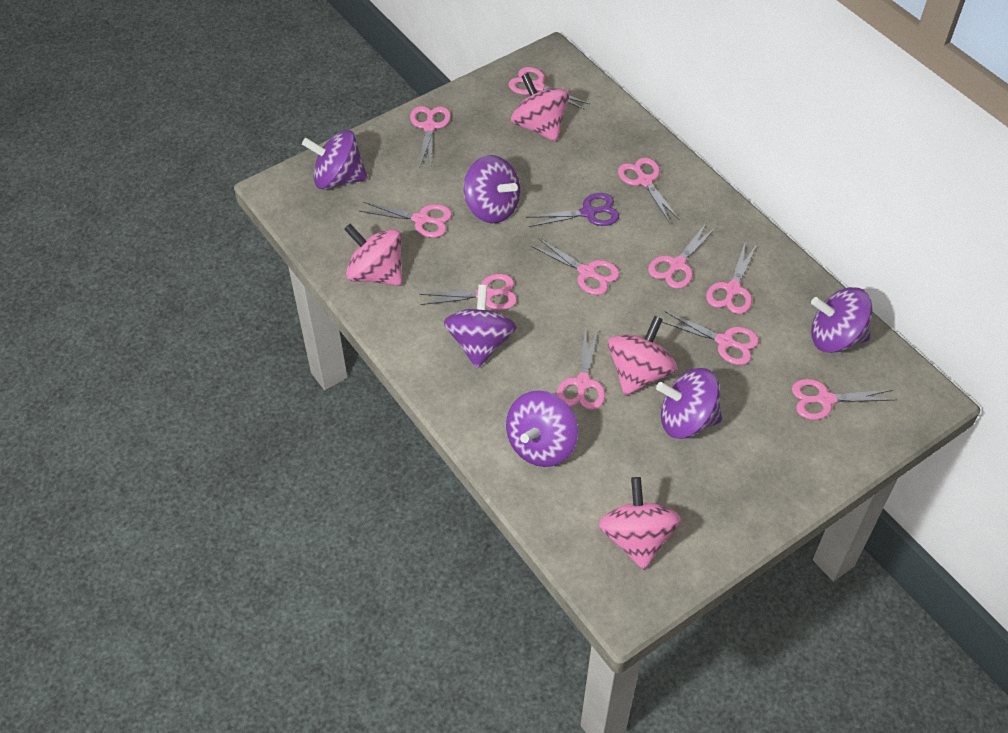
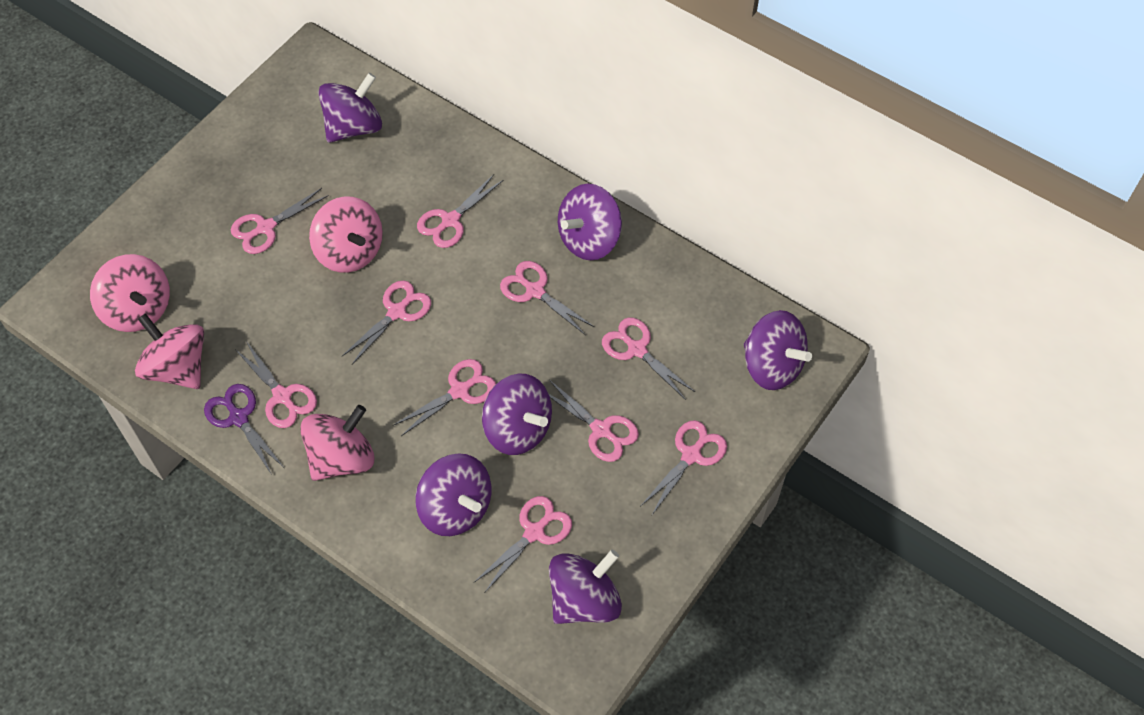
pink scissors: 11 -> 10

